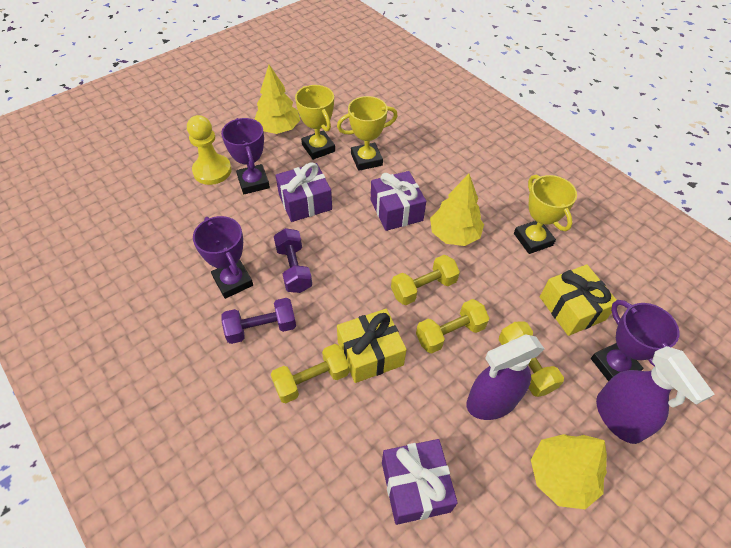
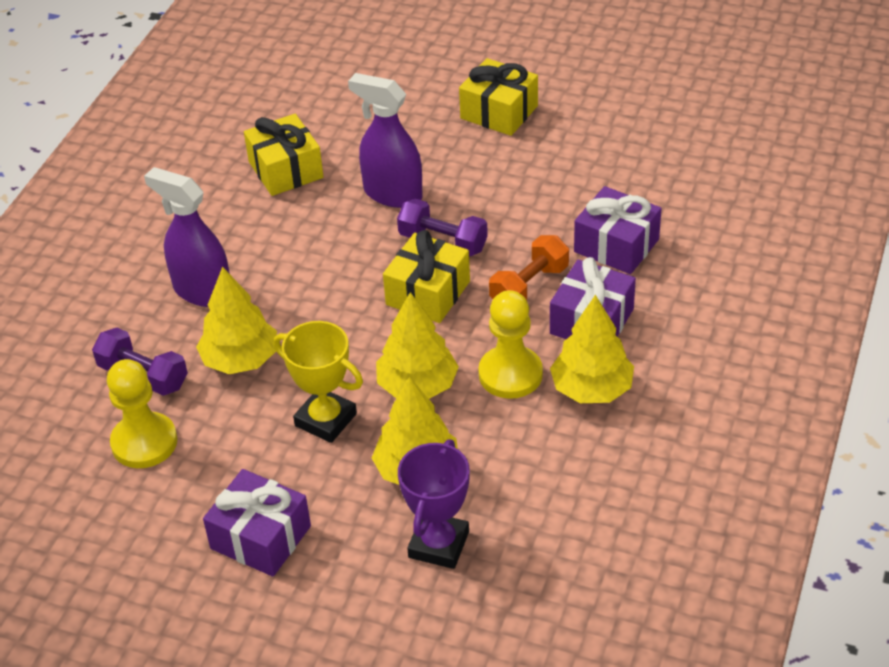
orange dumbbell: 0 -> 1
purple trophy: 3 -> 1
yellow dumbbell: 4 -> 0
yellow gift: 2 -> 3
yellow pawn: 1 -> 2
yellow tree: 3 -> 4
yellow trophy: 3 -> 1

